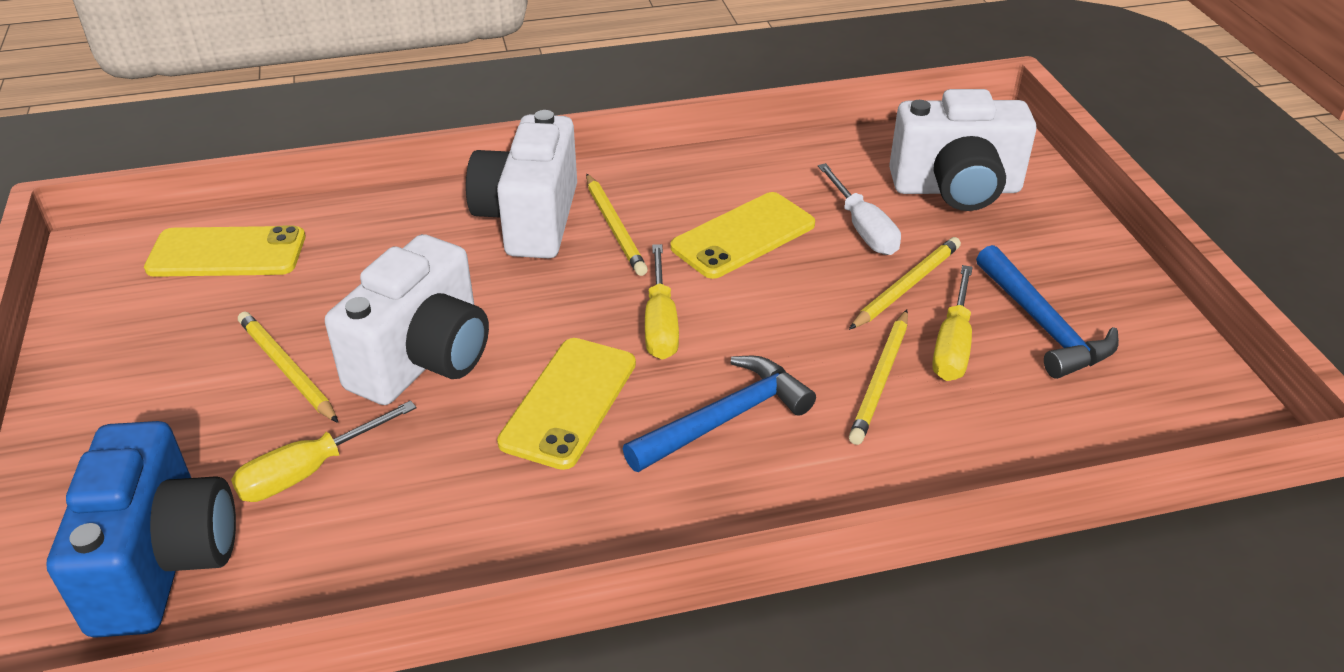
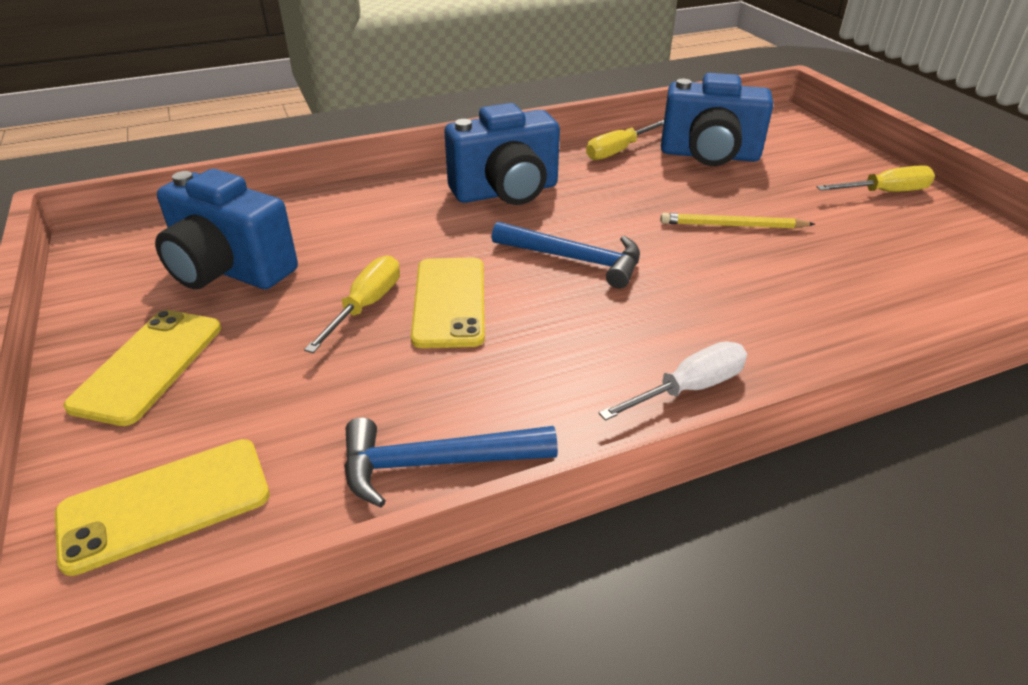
blue camera: 1 -> 3
white camera: 3 -> 0
yellow pencil: 4 -> 1

